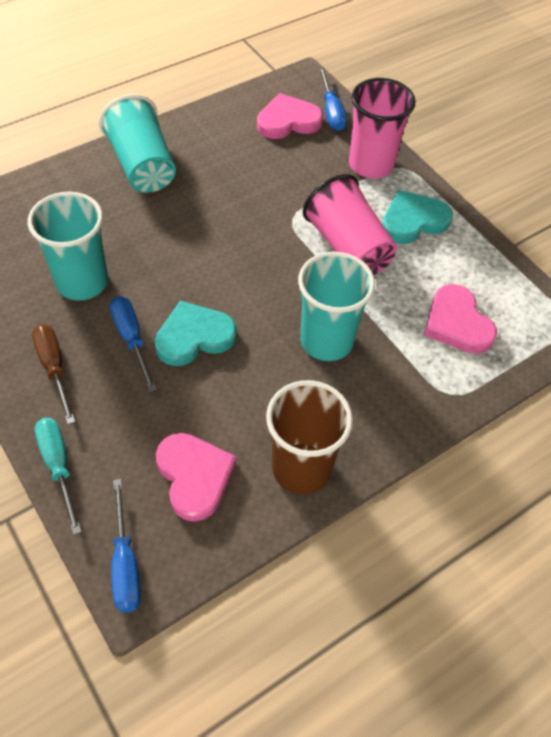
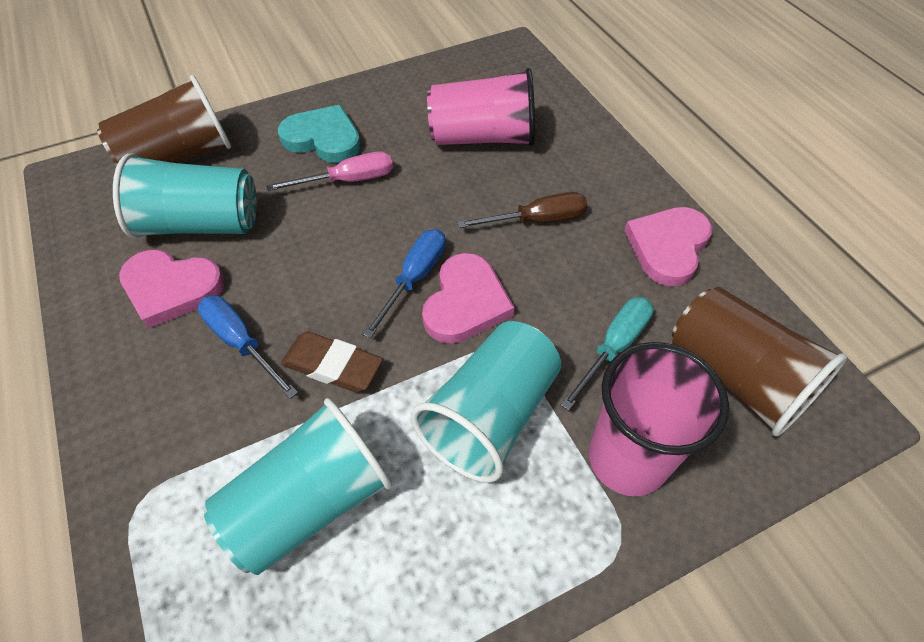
blue screwdriver: 3 -> 2
brown cup: 1 -> 2
brown eraser: 0 -> 1
pink screwdriver: 0 -> 1
turquoise heart: 2 -> 1

